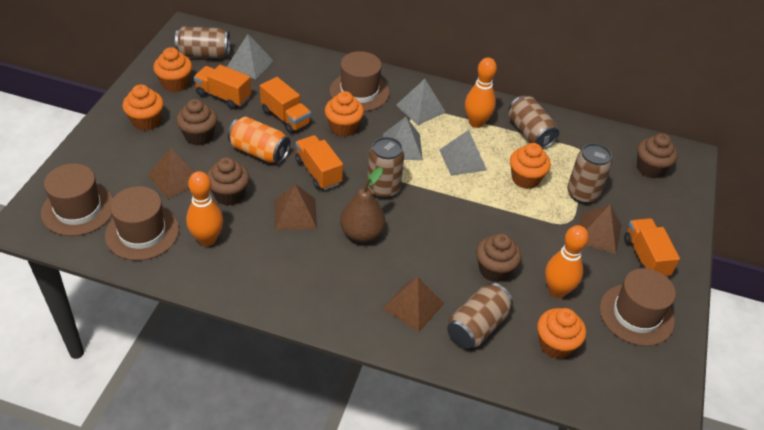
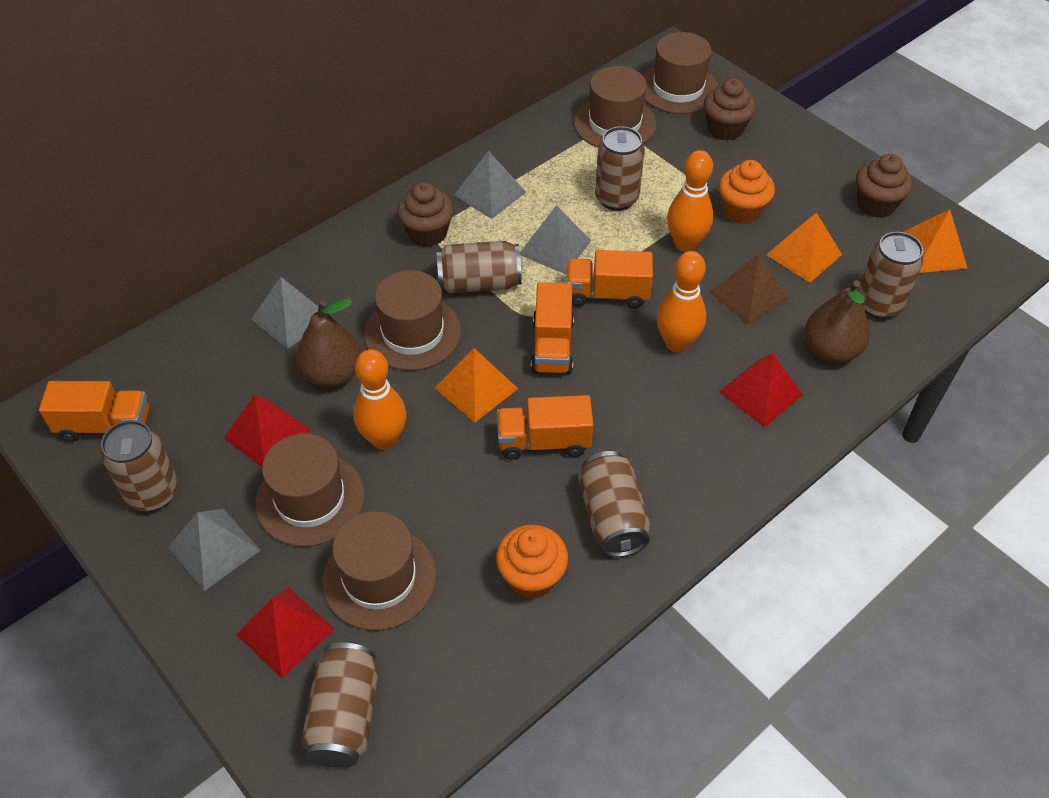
brown can: 5 -> 6
brown cupcake: 4 -> 3
brown hat: 4 -> 5
brown pear: 1 -> 2
brown pyramid: 4 -> 1
orange can: 1 -> 0
orange cupcake: 5 -> 2
orange pyramid: 0 -> 3
red pyramid: 0 -> 3

